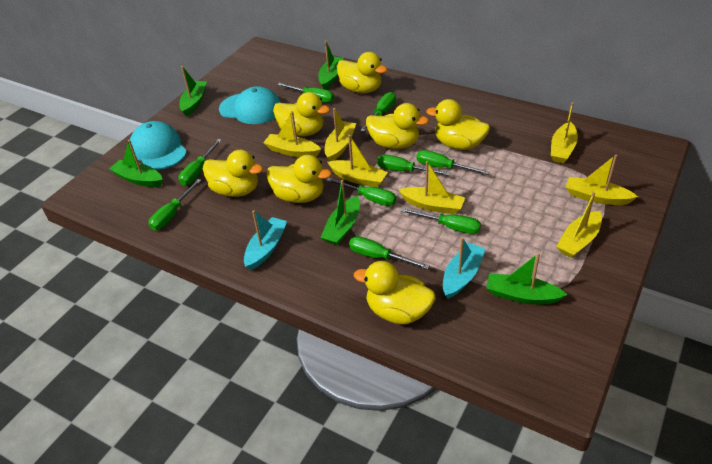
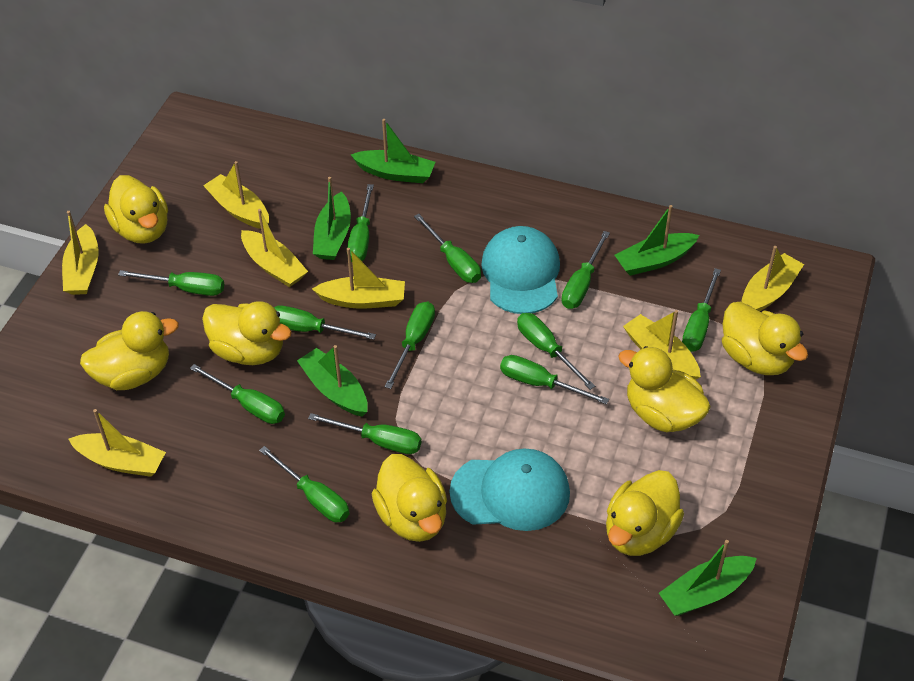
green screwdriver: 9 -> 12
turquoise boat: 2 -> 0

